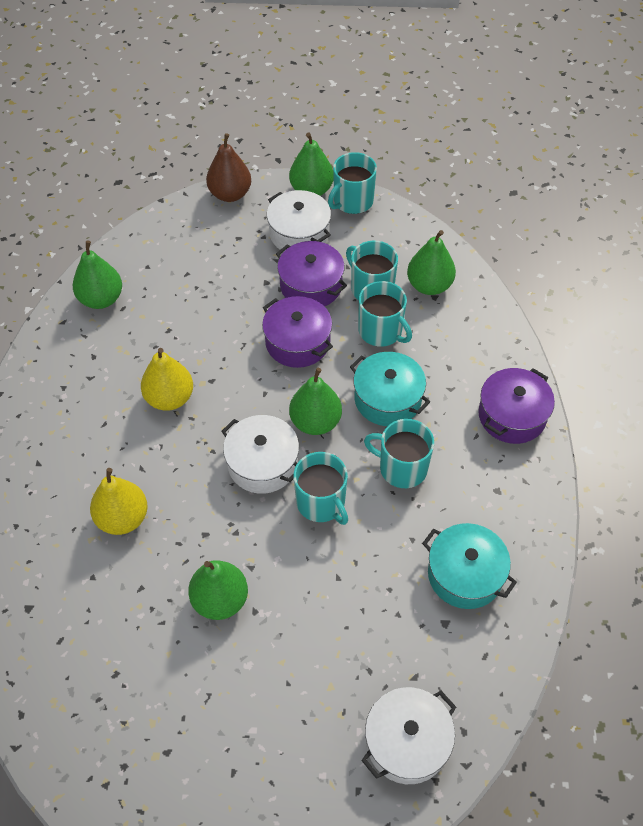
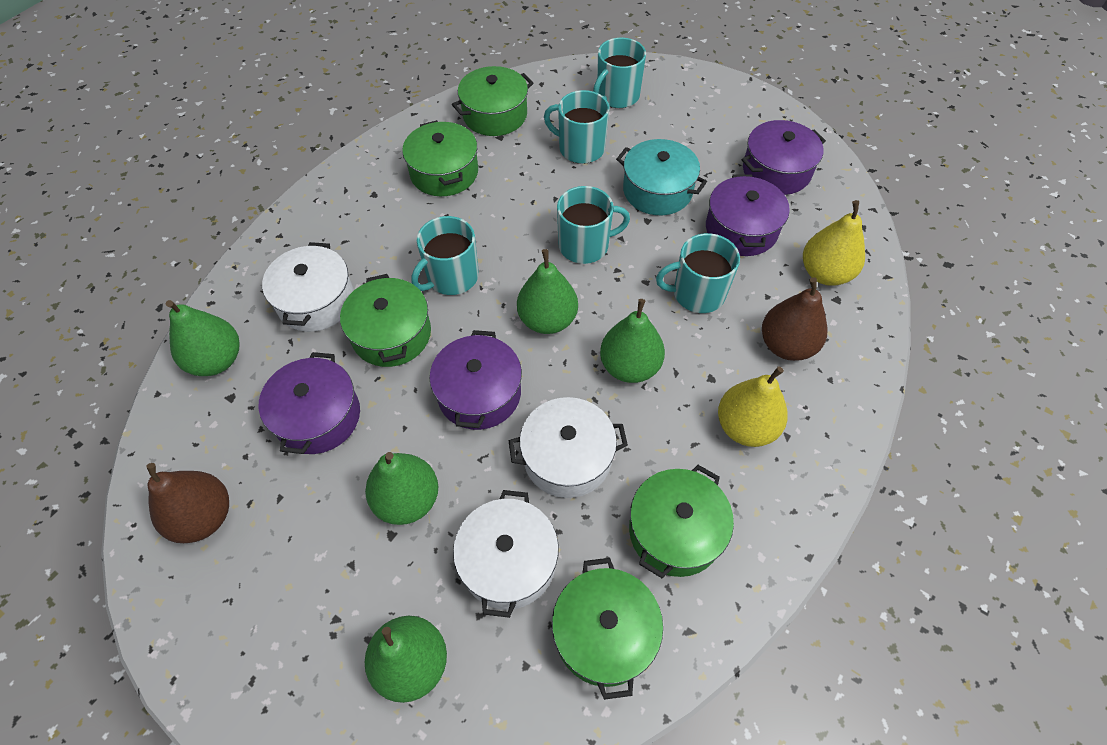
brown pear: 1 -> 2
green pot: 0 -> 5
purple pot: 3 -> 4
turquoise pot: 2 -> 1

